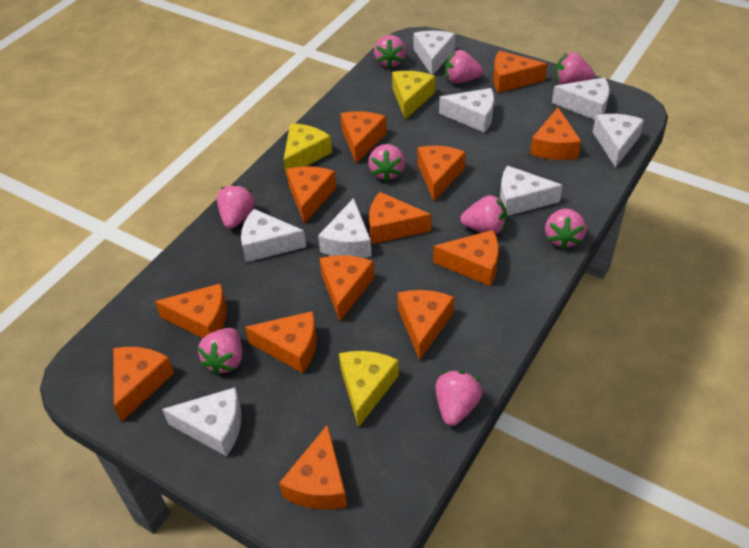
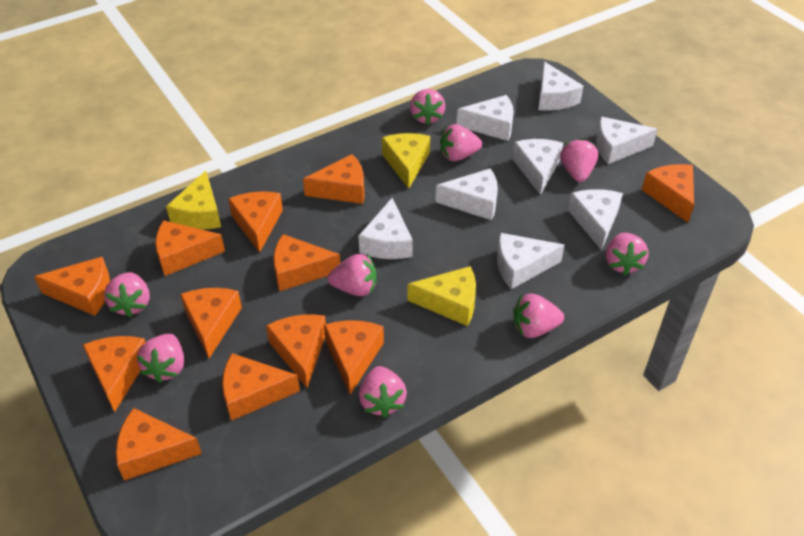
orange cheese: 13 -> 12

